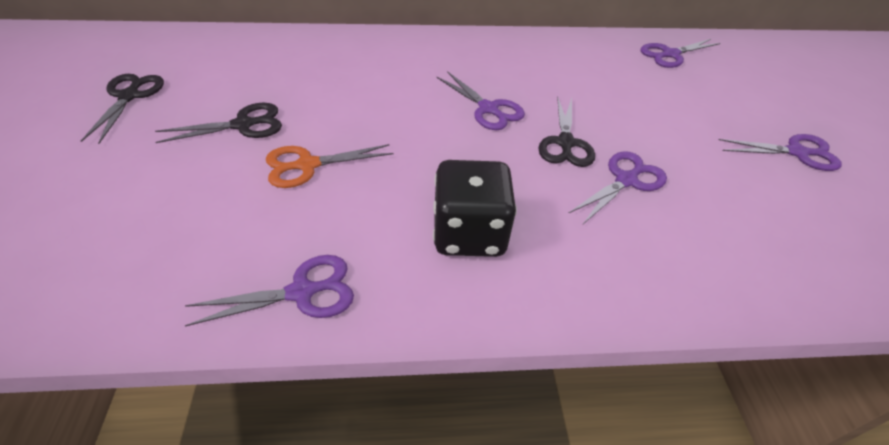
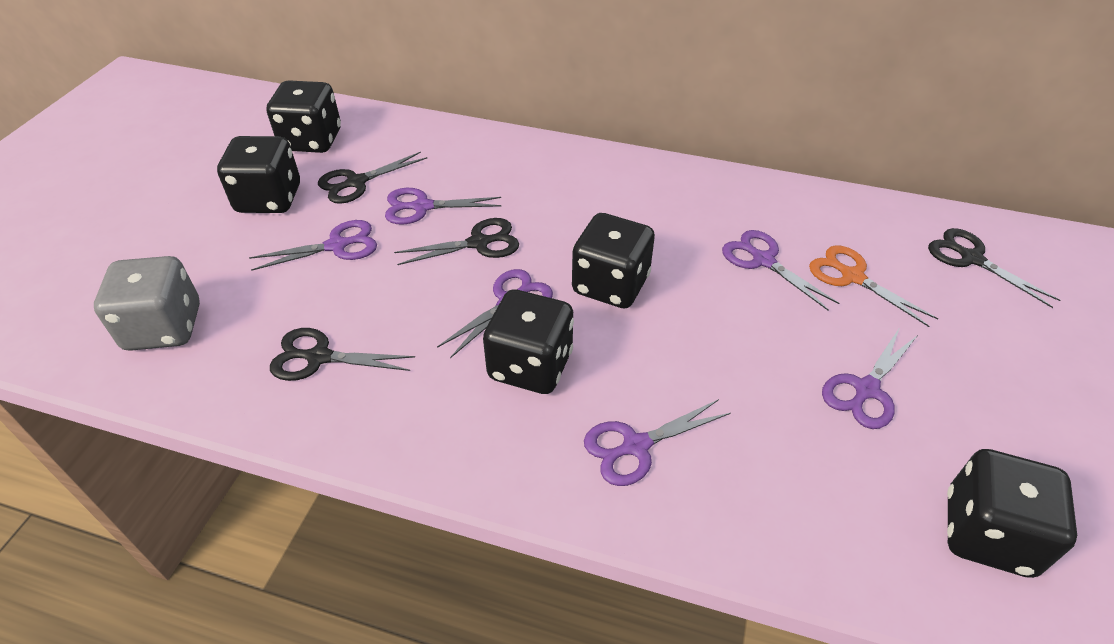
black dice: 1 -> 5
black scissors: 3 -> 4
grey dice: 0 -> 1
purple scissors: 5 -> 6

